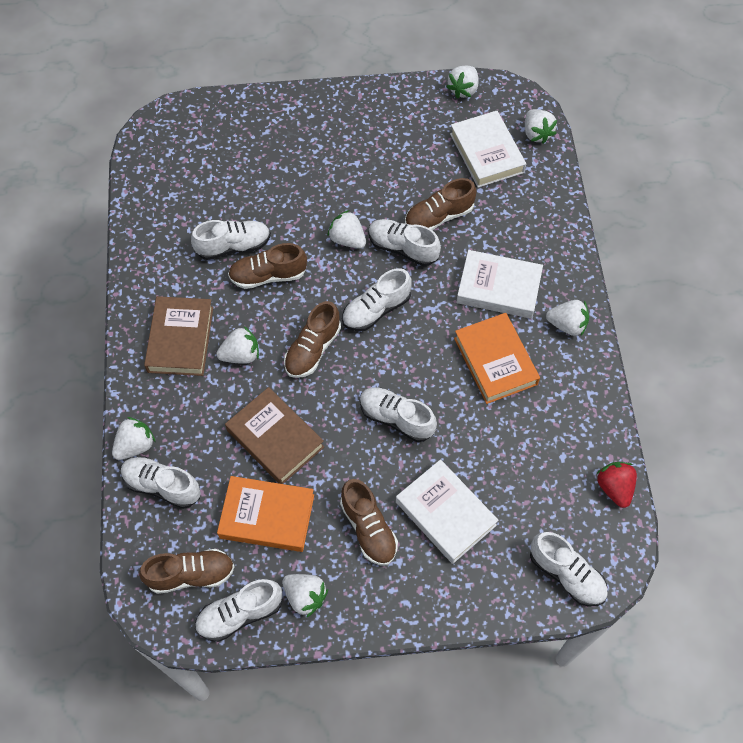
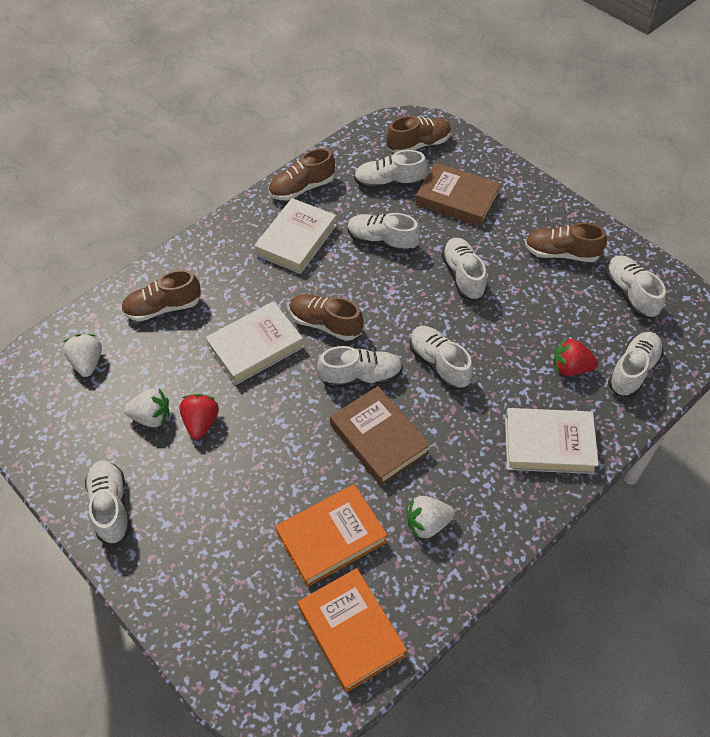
red strawberry: 1 -> 2
white shoe: 7 -> 8
white strawberry: 7 -> 3

